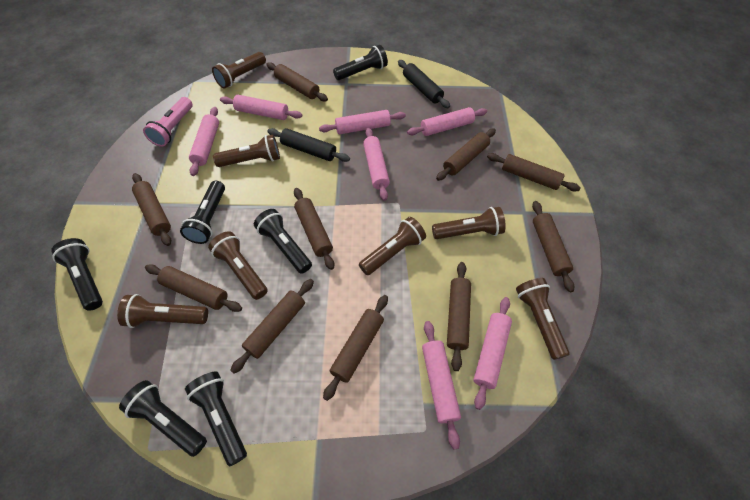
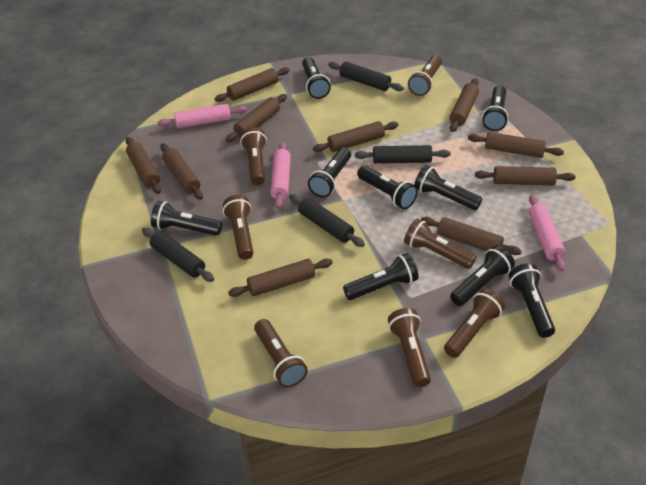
black flashlight: 6 -> 9
black rolling pin: 2 -> 4
pink flashlight: 1 -> 0
pink rolling pin: 7 -> 3

